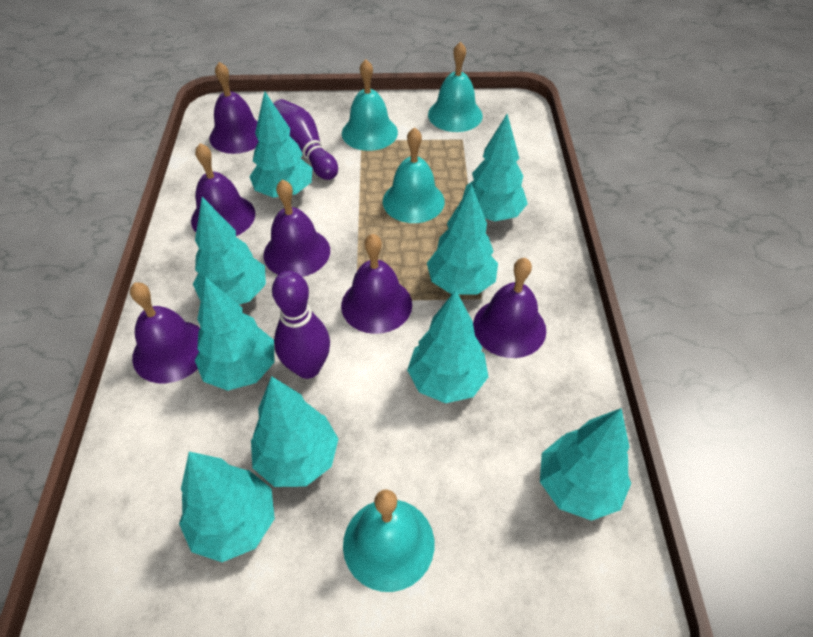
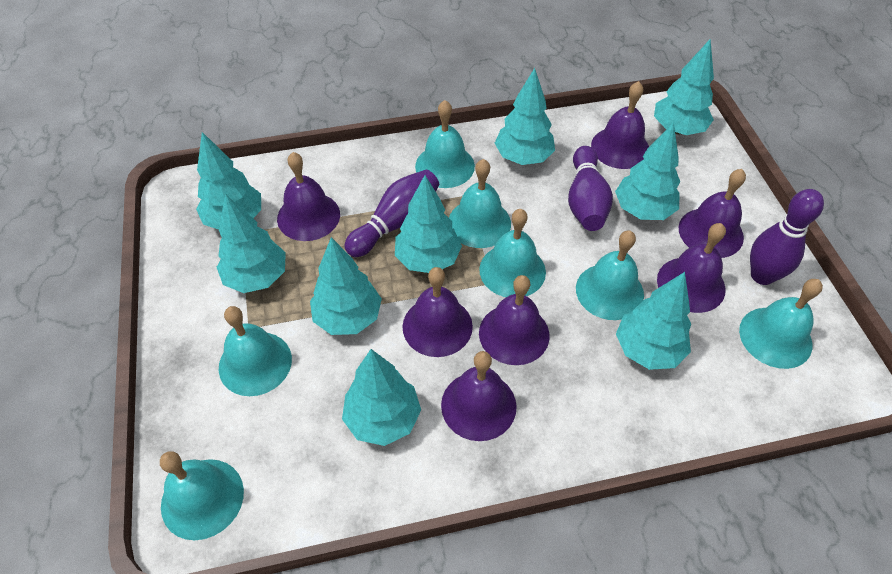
purple bell: 6 -> 7
purple bowling pin: 2 -> 3
turquoise bell: 4 -> 7

